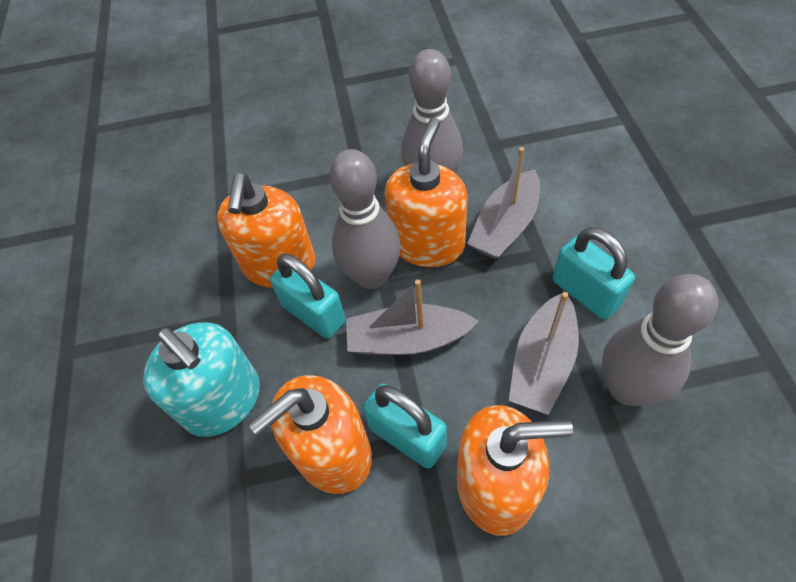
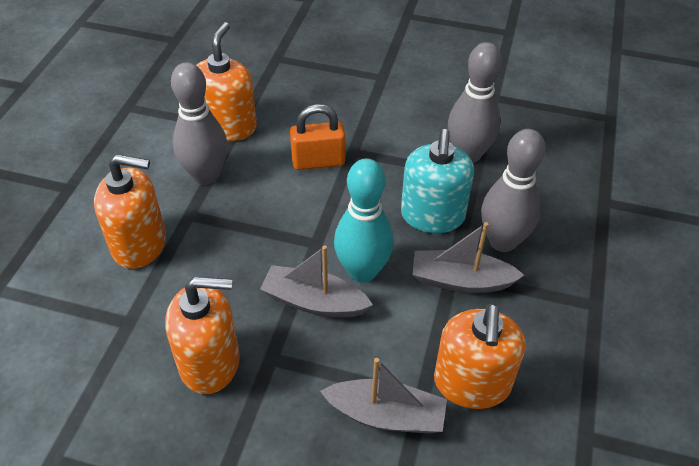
orange padlock: 0 -> 1
turquoise bowling pin: 0 -> 1
turquoise padlock: 3 -> 0

